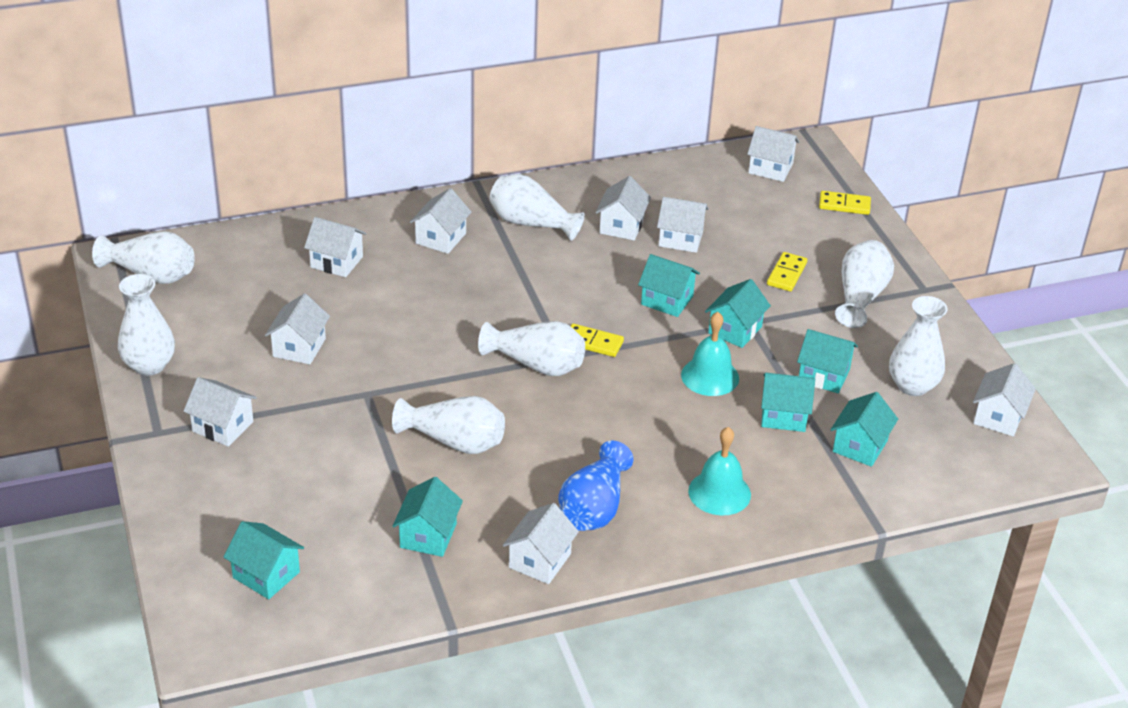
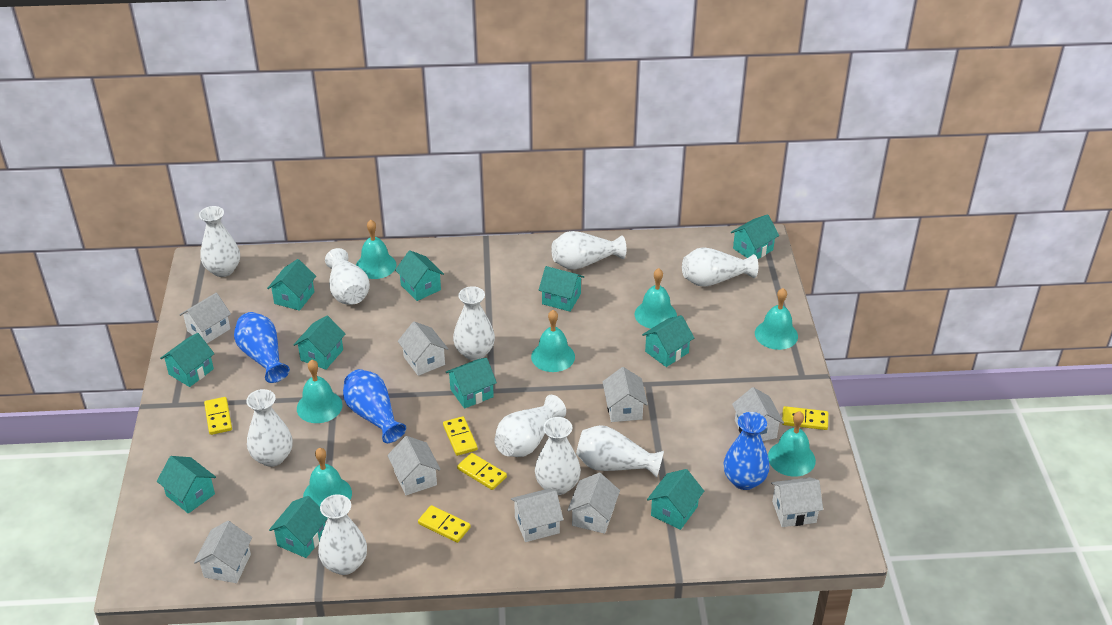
blue vase: 1 -> 3
turquoise bell: 2 -> 7
turquoise house: 7 -> 11
white vase: 7 -> 10
yellow domino: 3 -> 5

